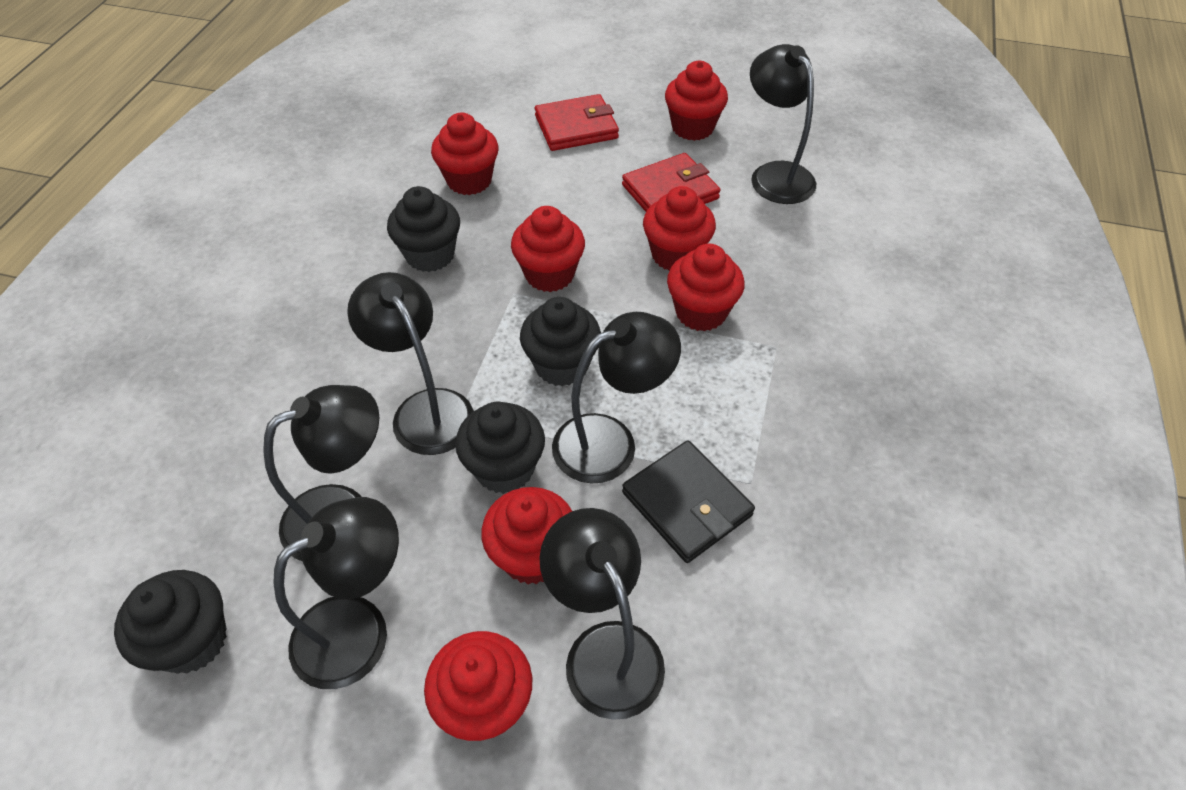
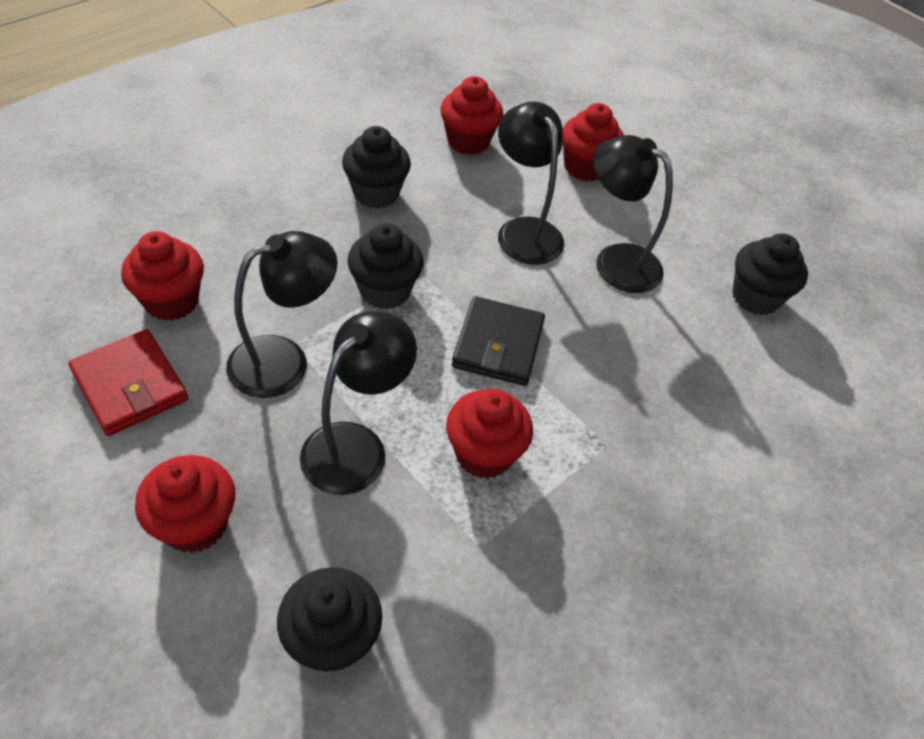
black lamp: 6 -> 4
red cupcake: 7 -> 5
red wallet: 2 -> 1

